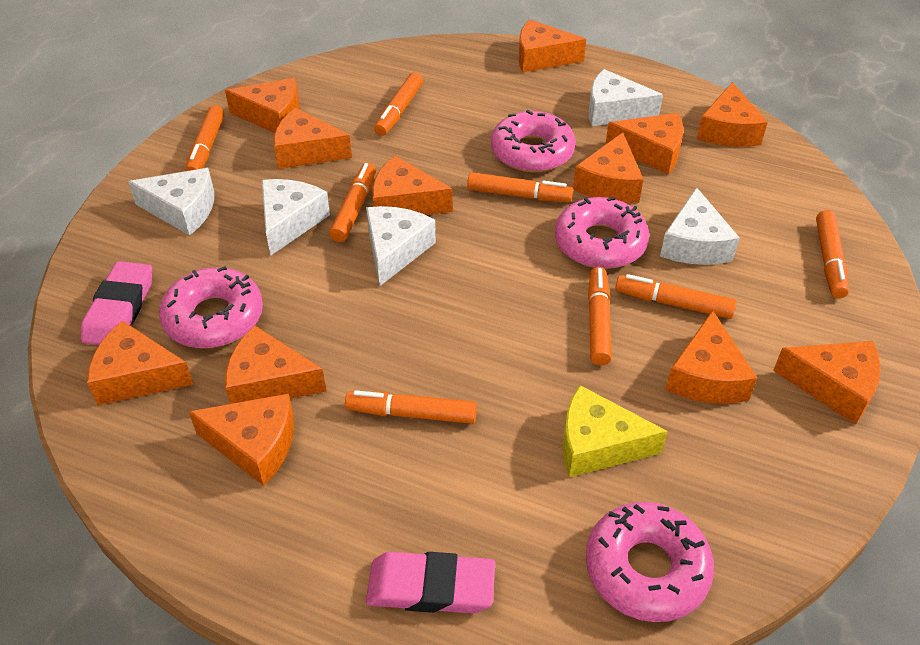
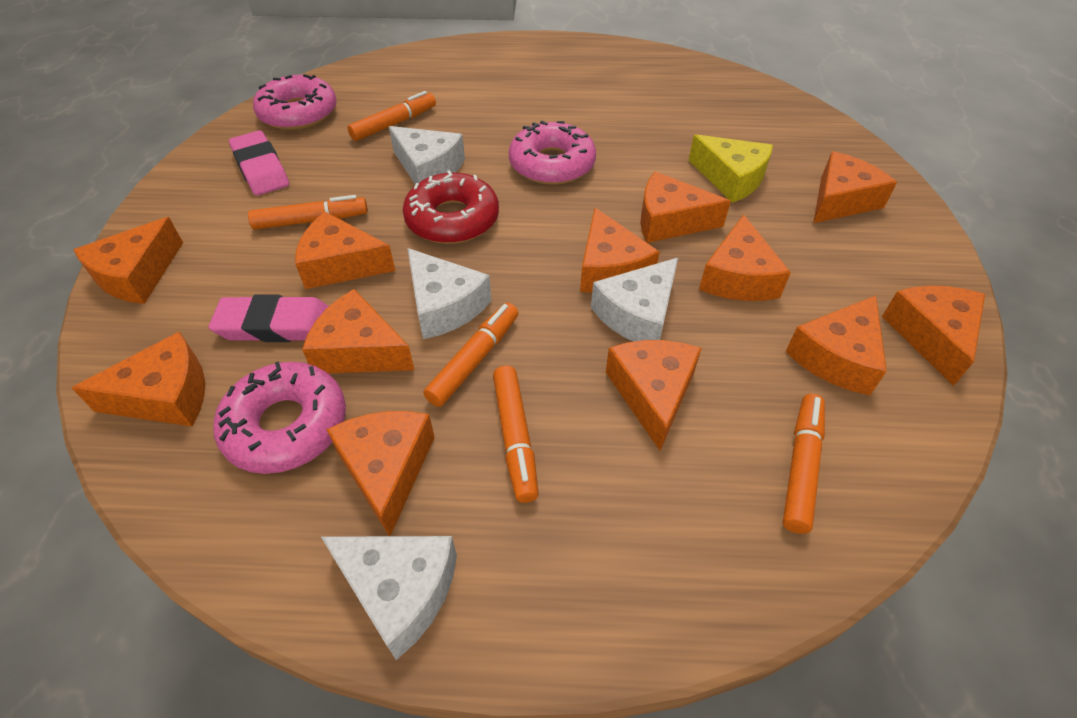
orange marker: 8 -> 5
pink donut: 4 -> 3
red donut: 0 -> 1
white cheese: 5 -> 4

